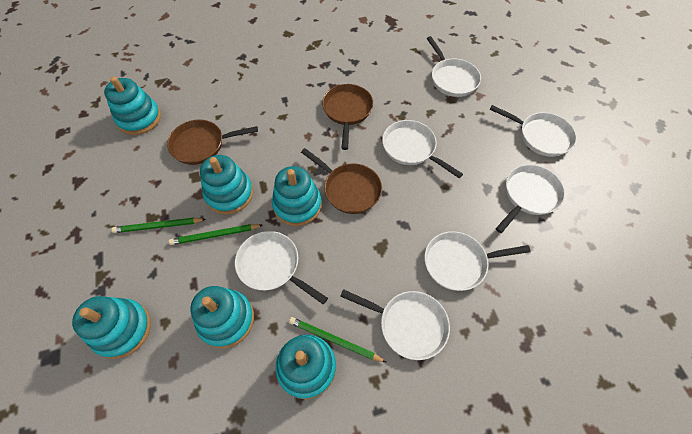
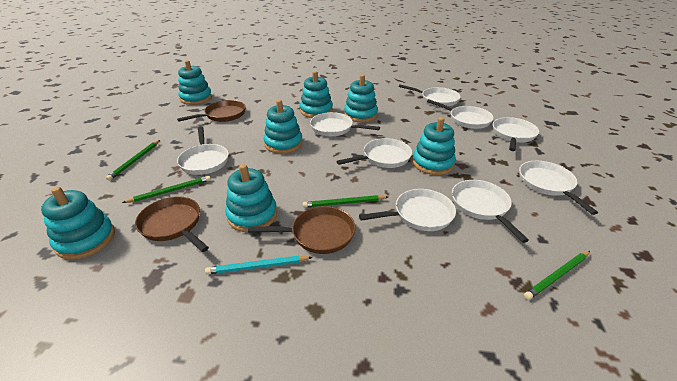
green pencil: 3 -> 4
turquoise pencil: 0 -> 1
turquoise stacking toy: 6 -> 7
white pan: 7 -> 9

